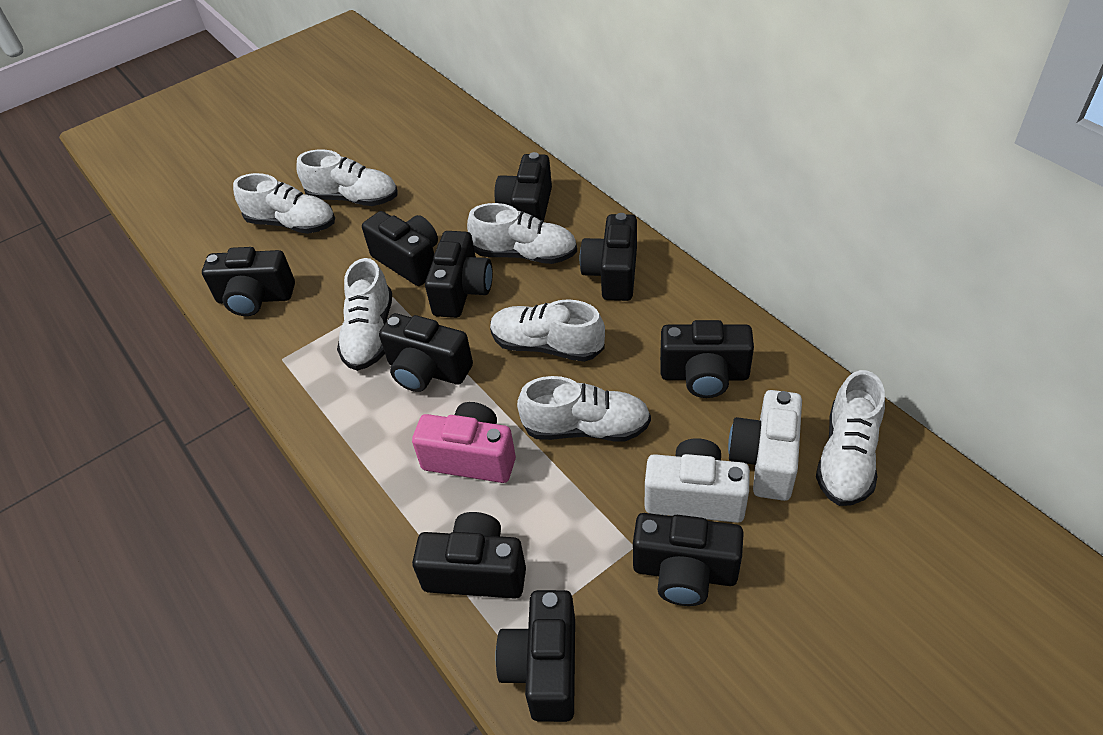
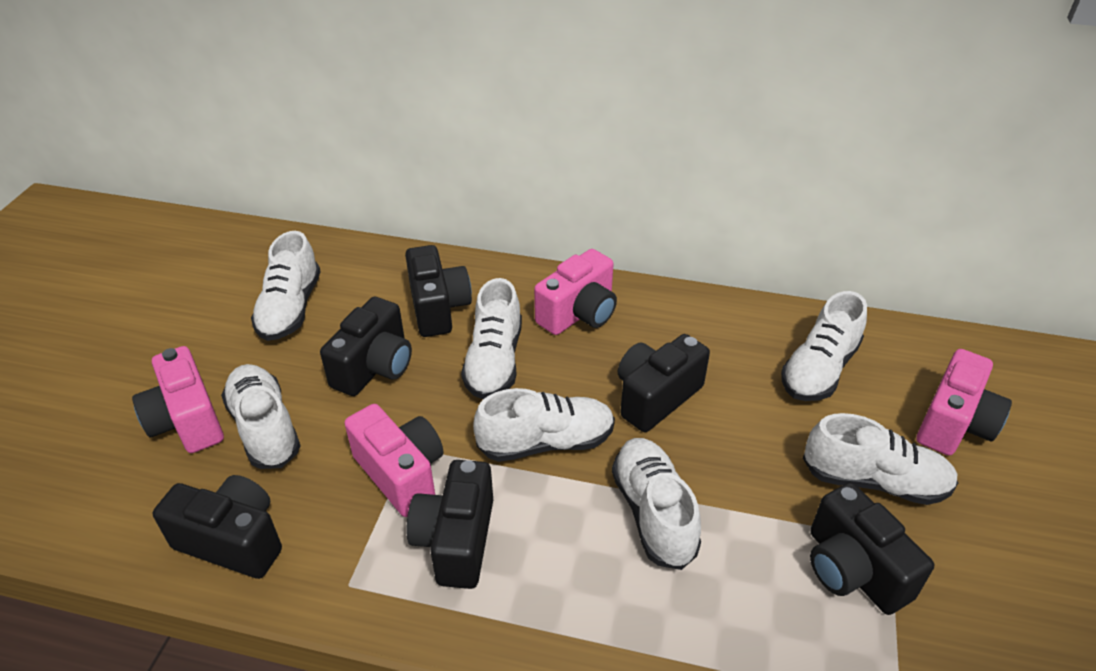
black camera: 10 -> 6
pink camera: 1 -> 4
white camera: 2 -> 0

